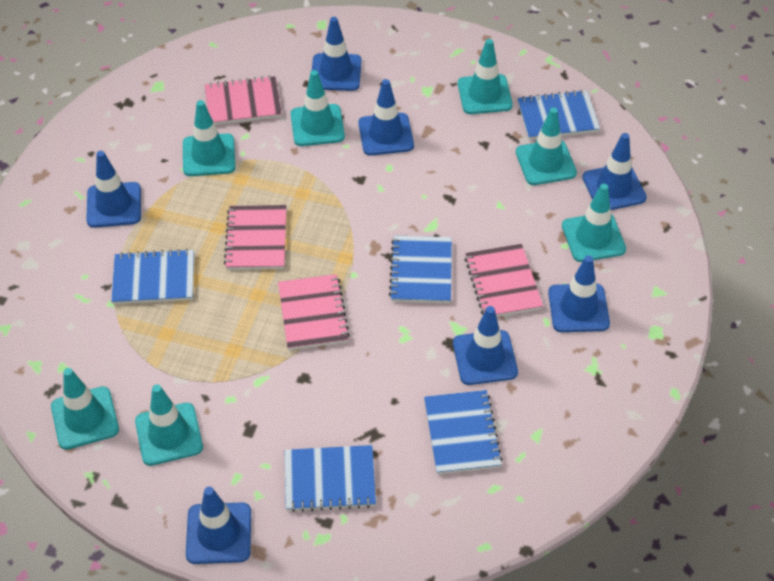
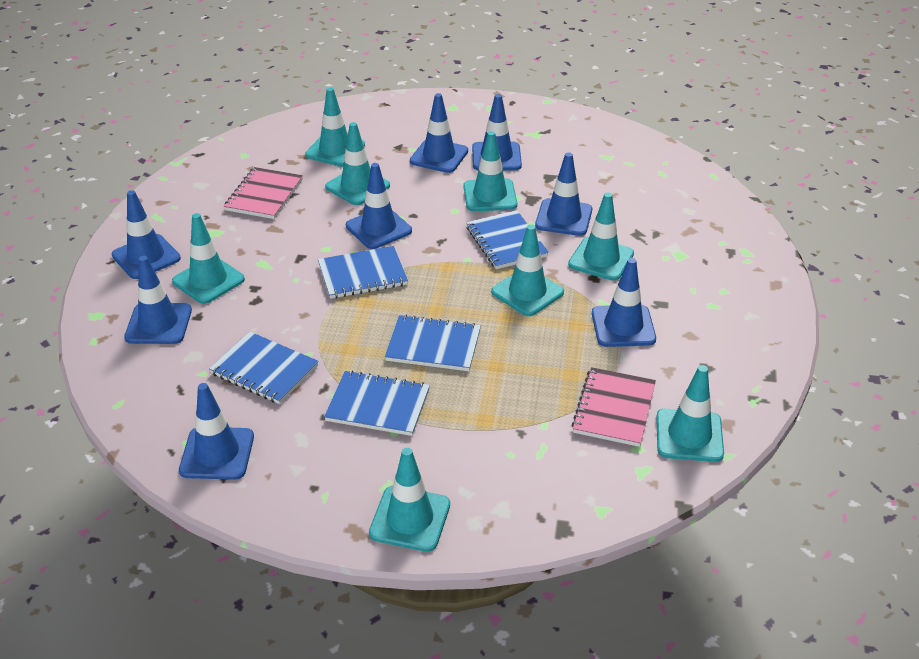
blue traffic cone: 7 -> 8
pink notebook: 4 -> 2
turquoise traffic cone: 7 -> 8

